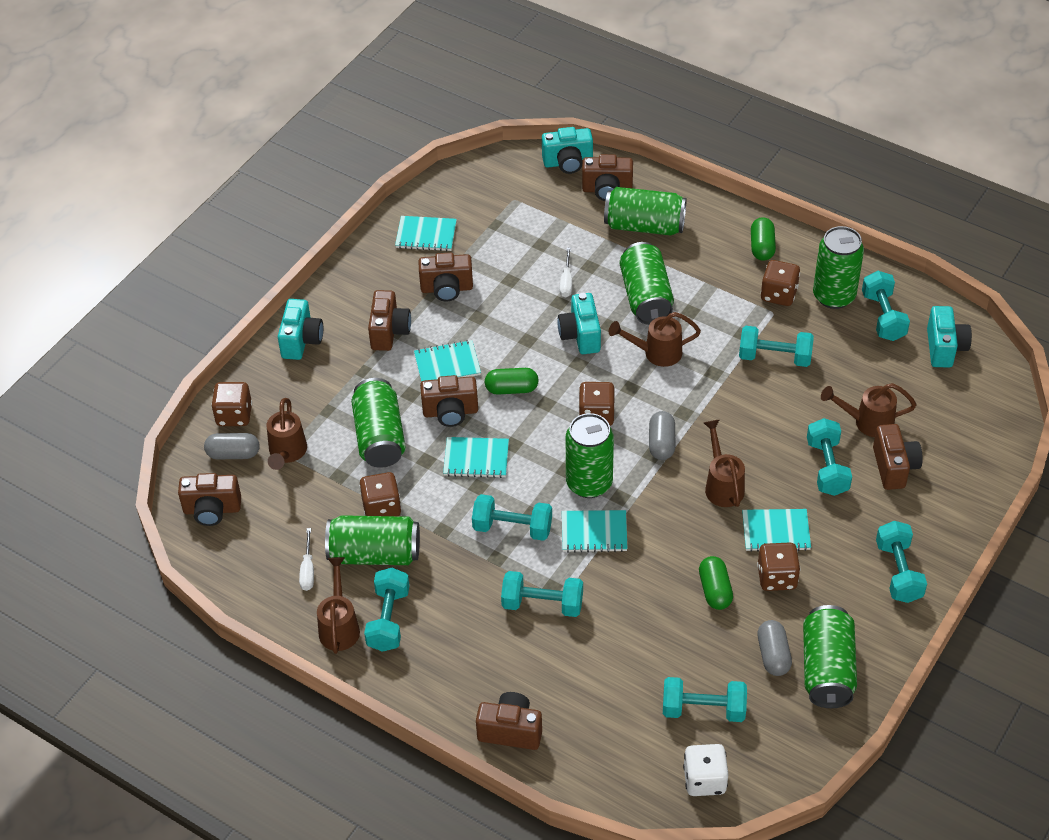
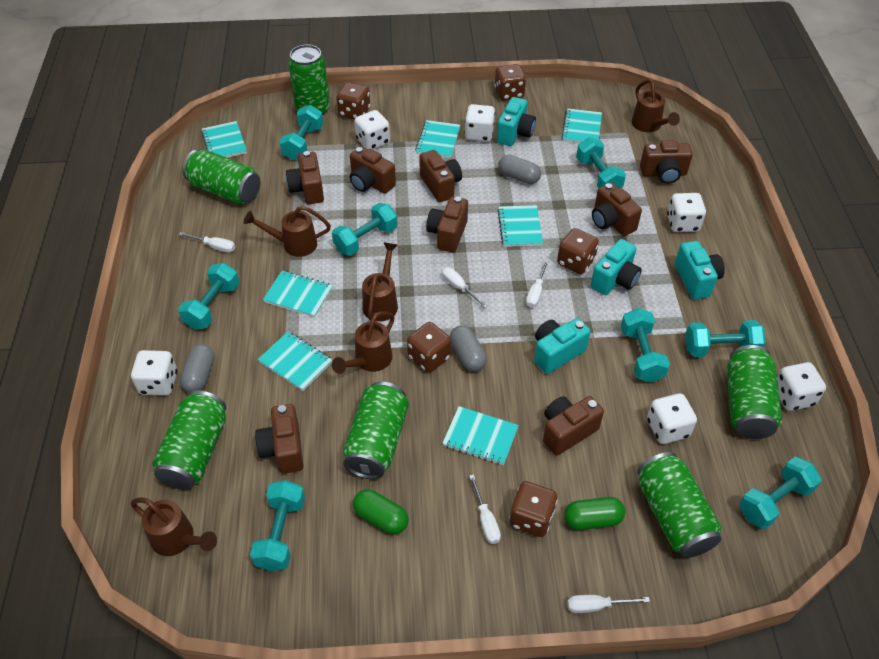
brown camera: 7 -> 8
green can: 7 -> 6
green capsule: 3 -> 2
turquoise notebook: 5 -> 7
white dice: 1 -> 6
white screwdriver: 2 -> 5

